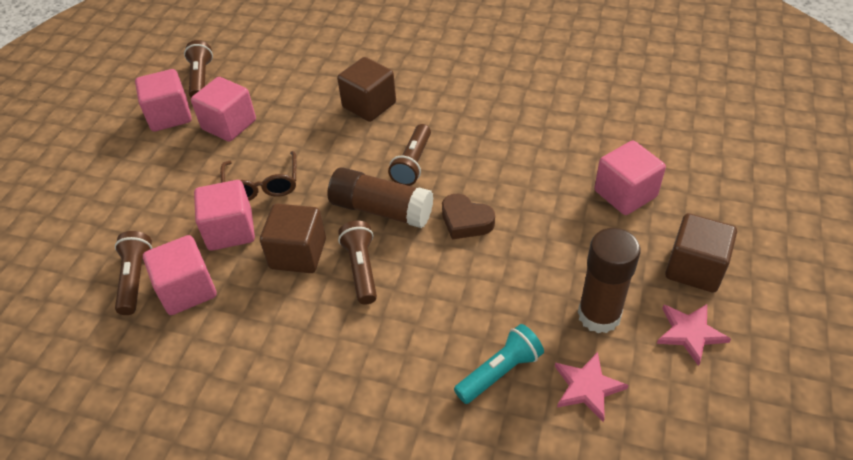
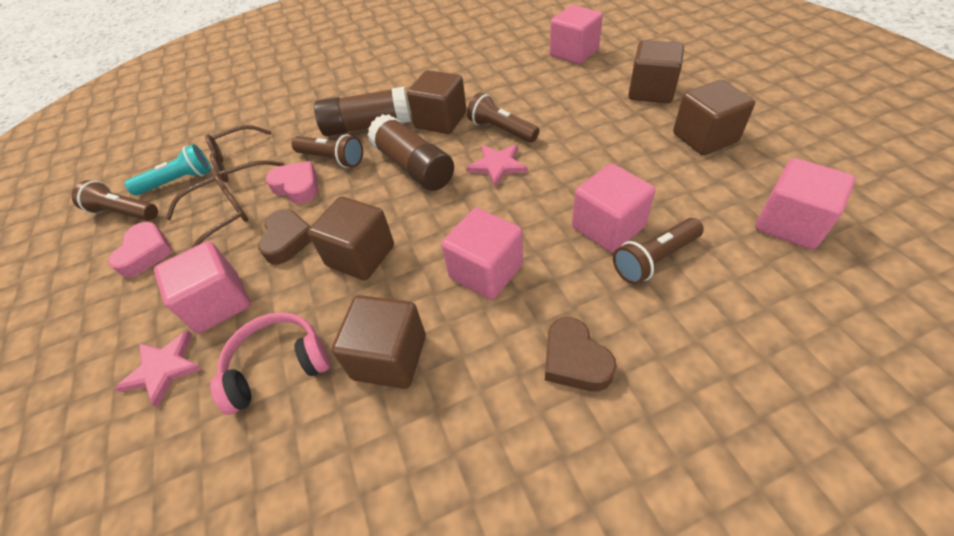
brown cube: 3 -> 5
brown glasses: 1 -> 2
brown heart: 1 -> 2
pink headphones: 0 -> 1
pink heart: 0 -> 2

